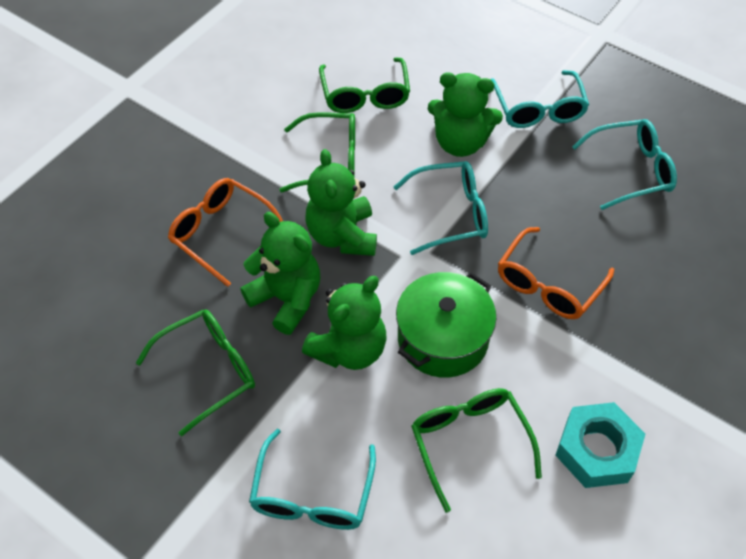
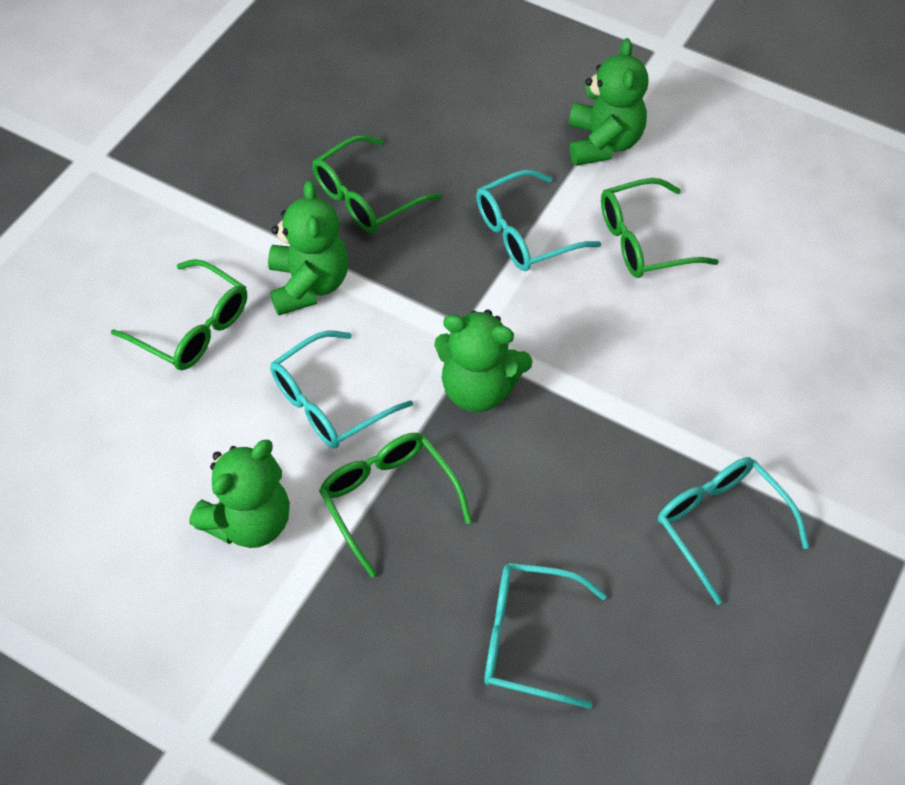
green pot: 1 -> 0
orange glasses: 2 -> 0
turquoise nut: 1 -> 0

